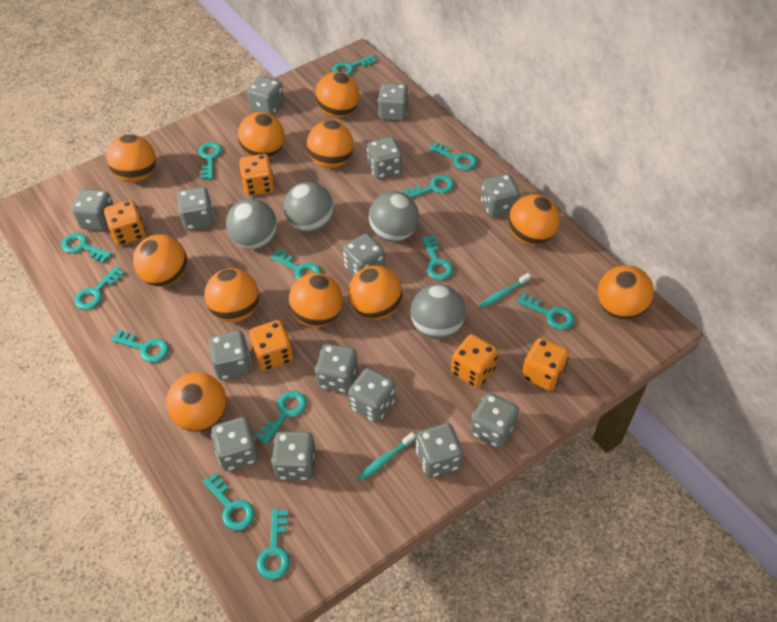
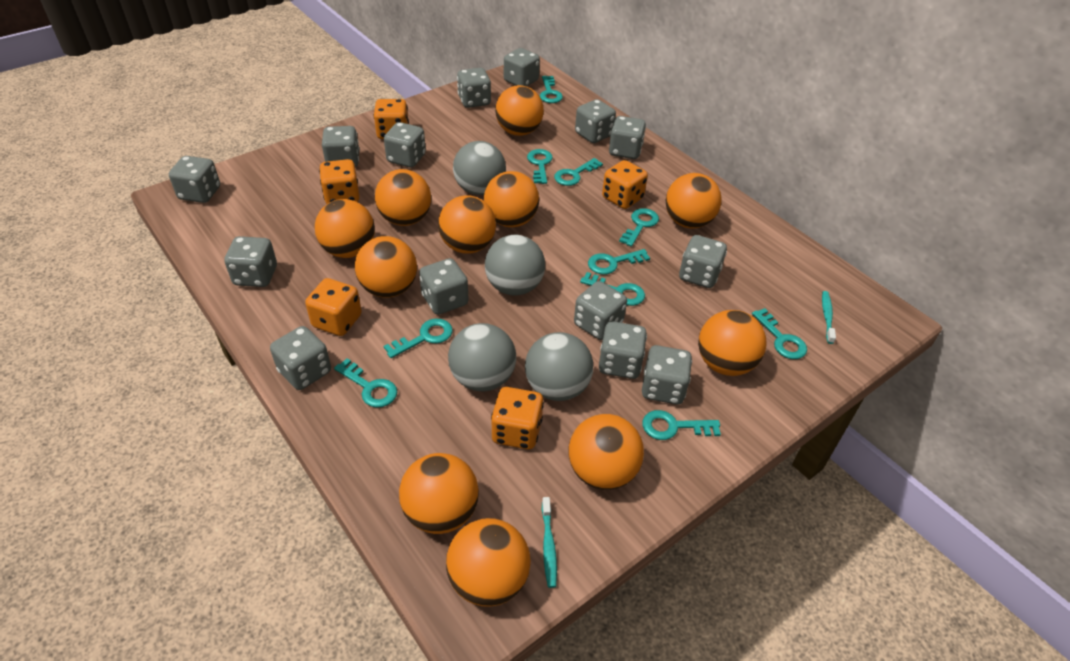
turquoise key: 13 -> 10

